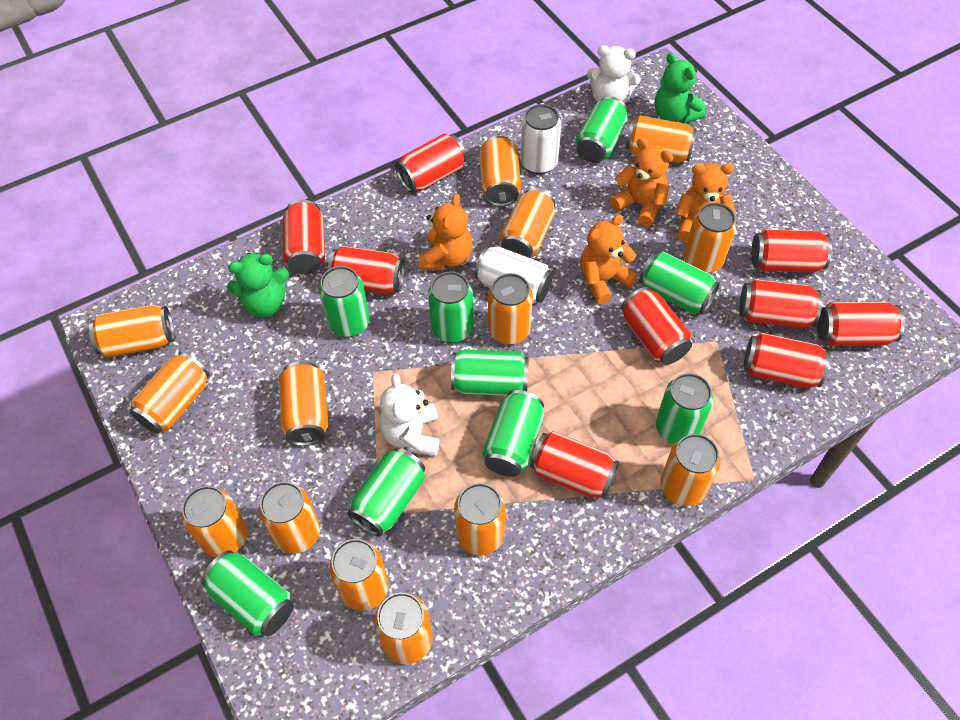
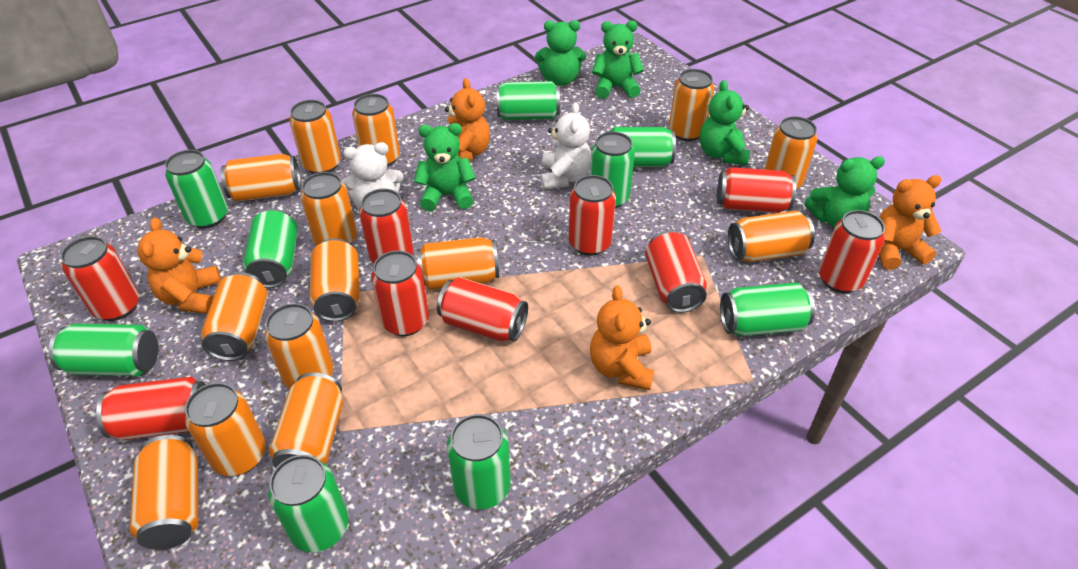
green teddy bear: 2 -> 5
white can: 2 -> 0

